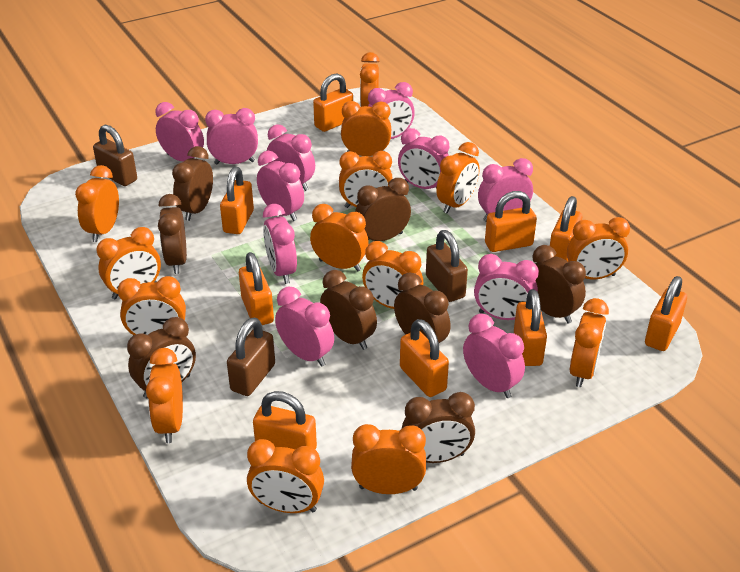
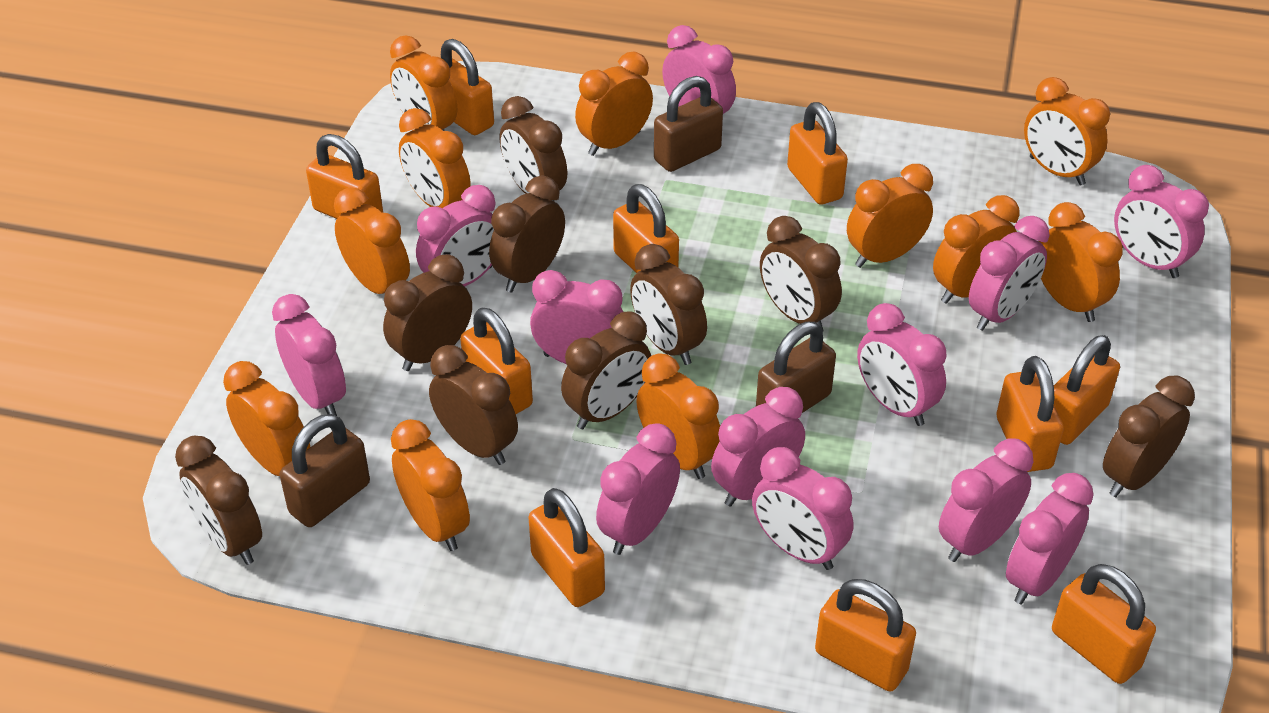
brown clock: 8 -> 9
orange clock: 14 -> 11
orange padlock: 9 -> 10
pink clock: 11 -> 12

